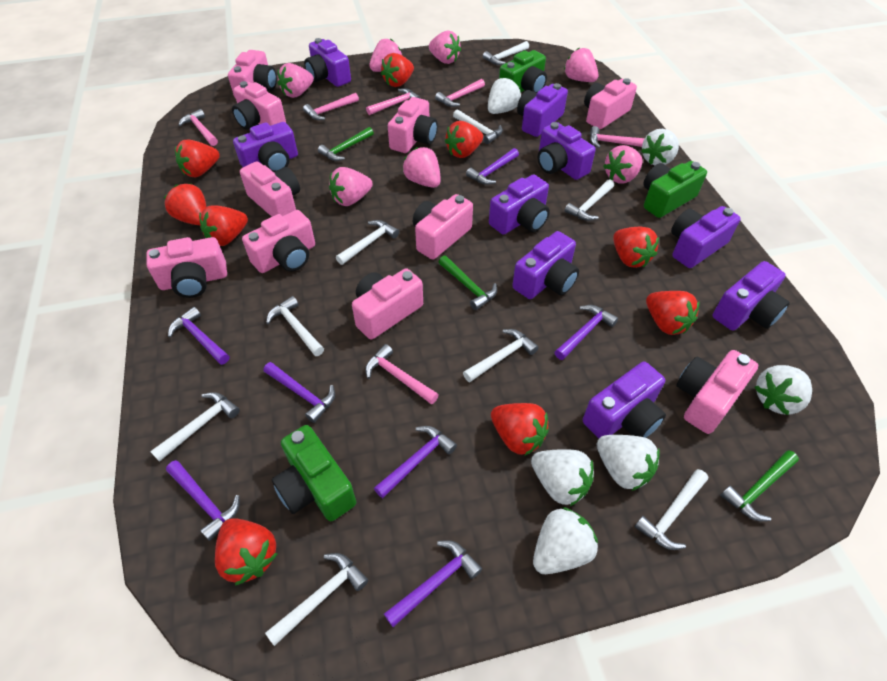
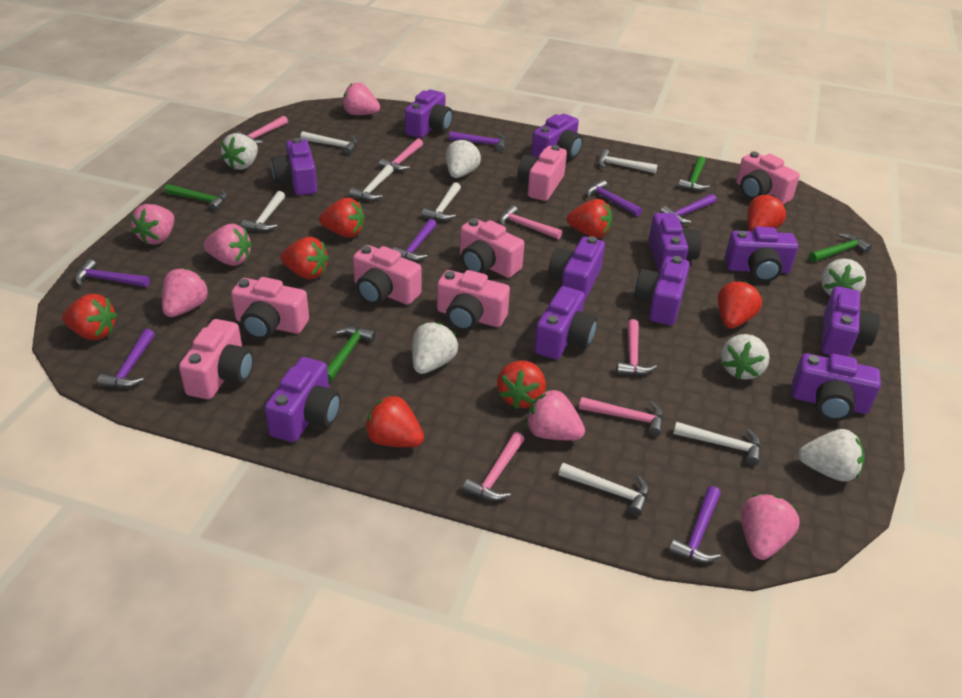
green camera: 3 -> 0
green hammer: 3 -> 4
pink camera: 10 -> 7
pink strawberry: 7 -> 6
purple camera: 9 -> 11
red strawberry: 9 -> 8
white hammer: 9 -> 7

